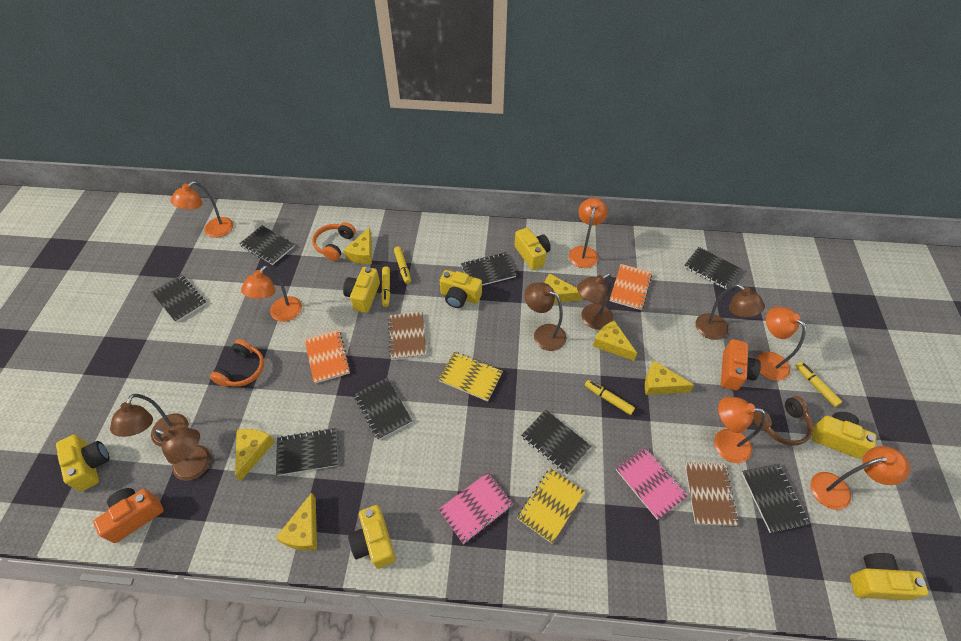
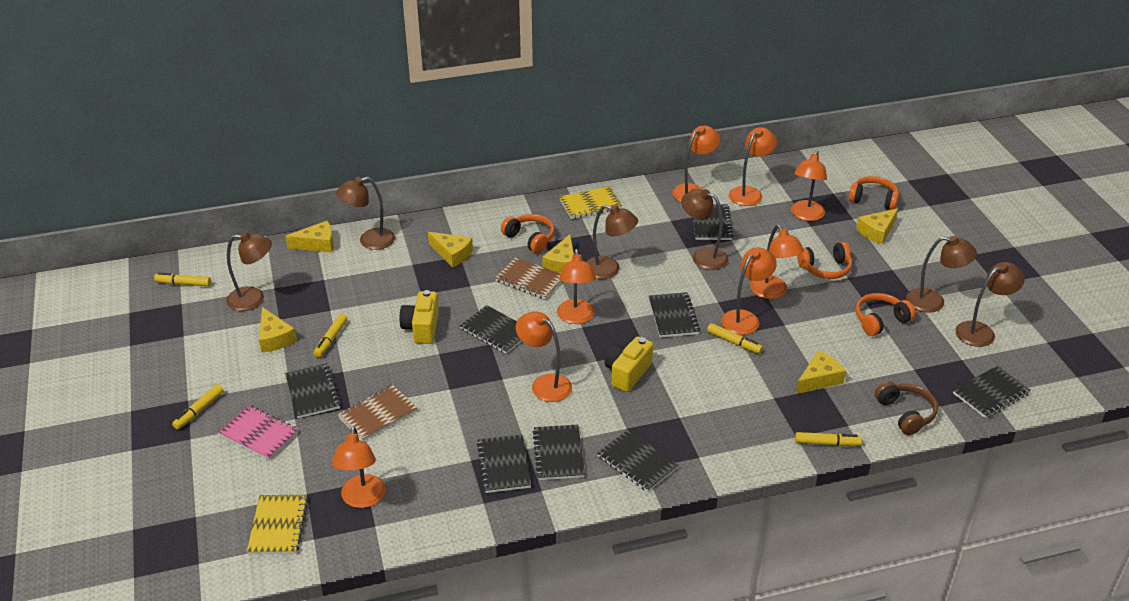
brown lamp: 5 -> 6
orange camera: 2 -> 0
orange headphones: 2 -> 4
orange lamp: 6 -> 8
orange notebook: 2 -> 0
pink notebook: 2 -> 1
yellow camera: 7 -> 2
yellow marker: 4 -> 5

